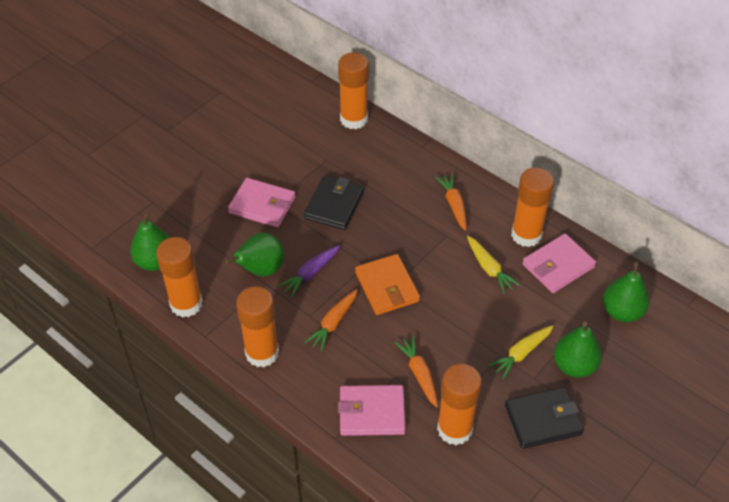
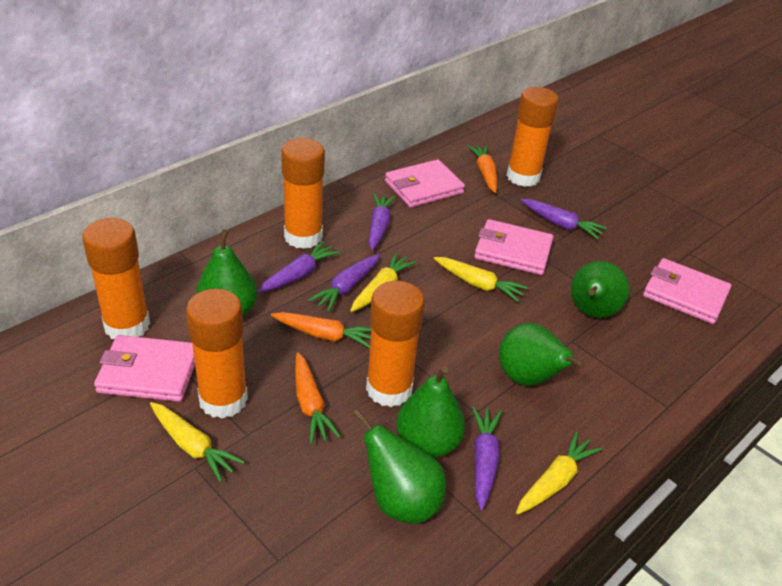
black wallet: 2 -> 0
green pear: 4 -> 5
orange wallet: 1 -> 0
pink wallet: 3 -> 4
purple carrot: 1 -> 5
yellow carrot: 2 -> 4

